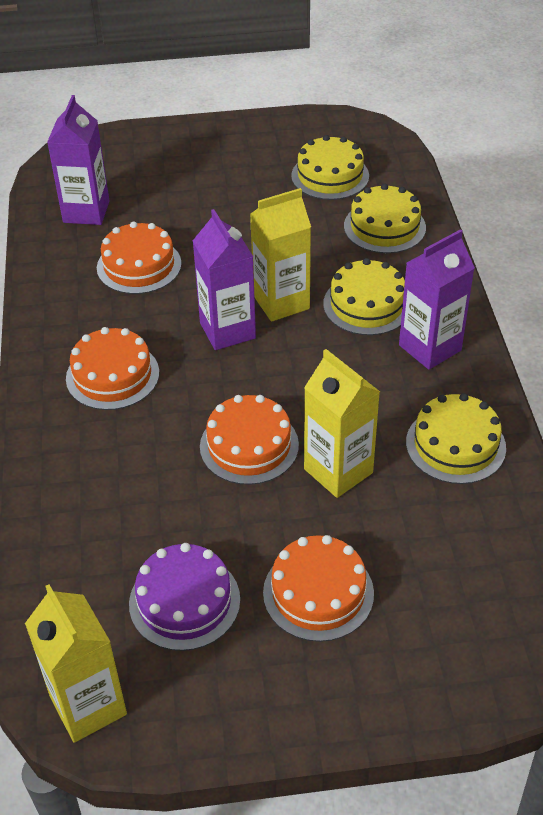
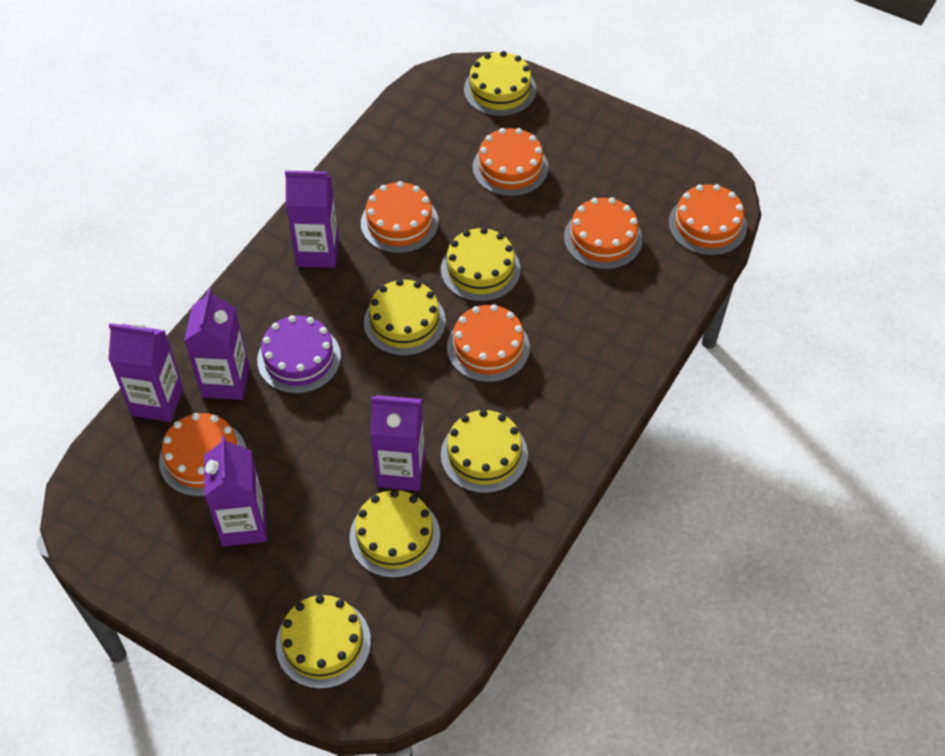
orange cake: 4 -> 6
purple carton: 3 -> 5
yellow cake: 4 -> 6
yellow carton: 3 -> 0

